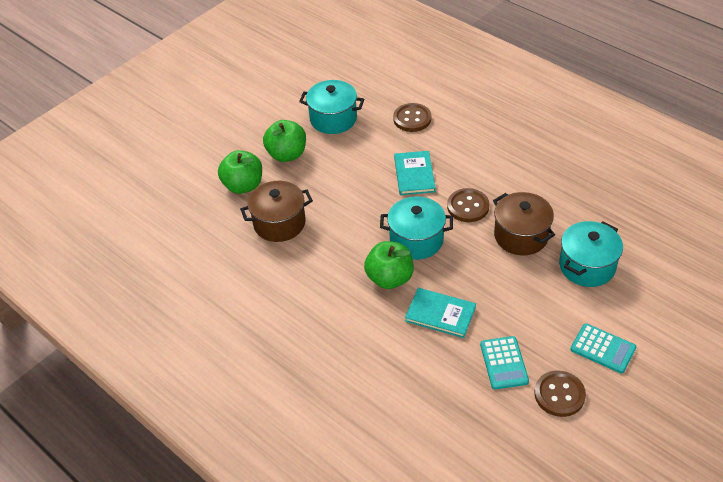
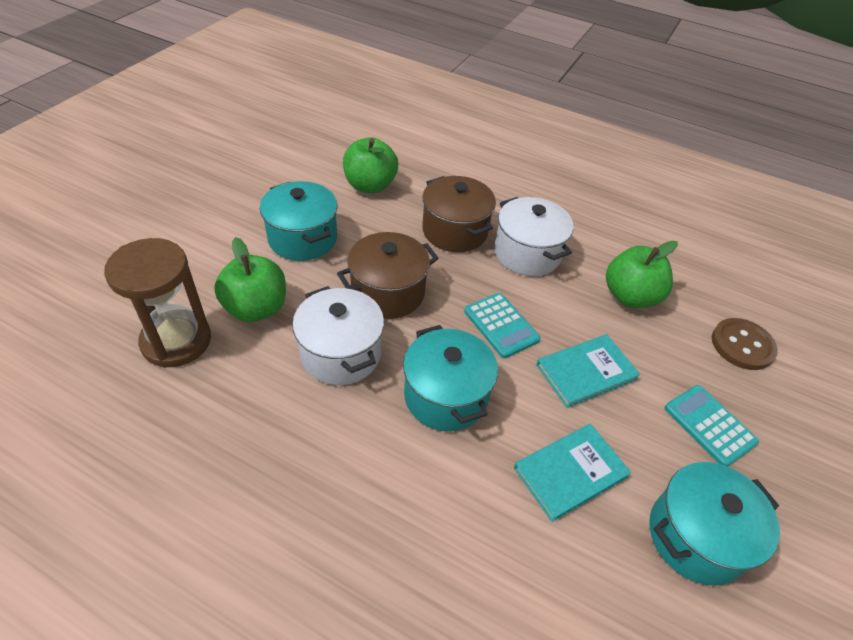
brown button: 3 -> 1
brown hourglass: 0 -> 1
white pot: 0 -> 2

